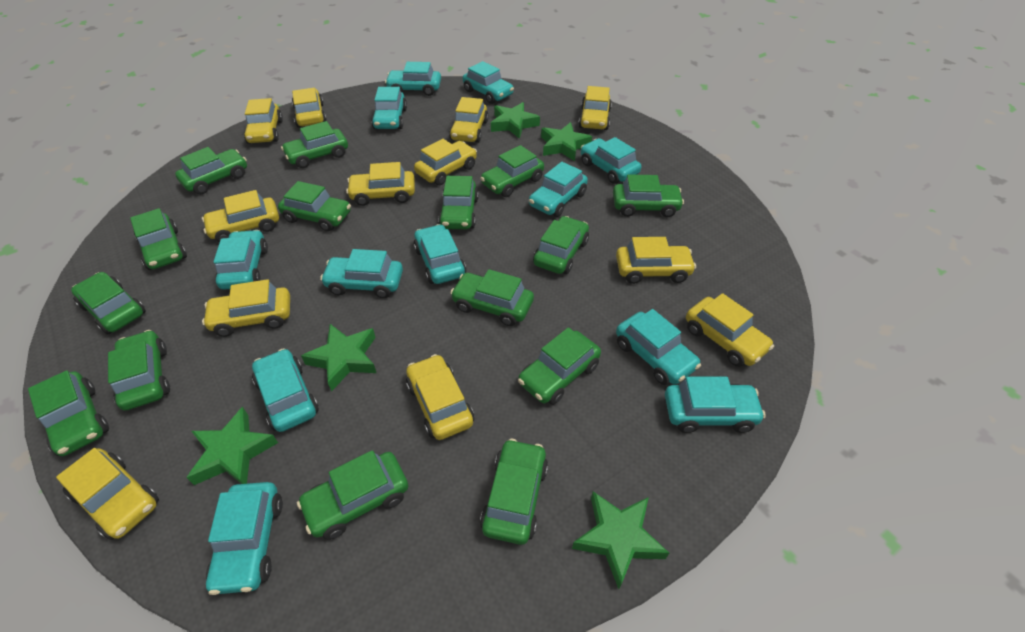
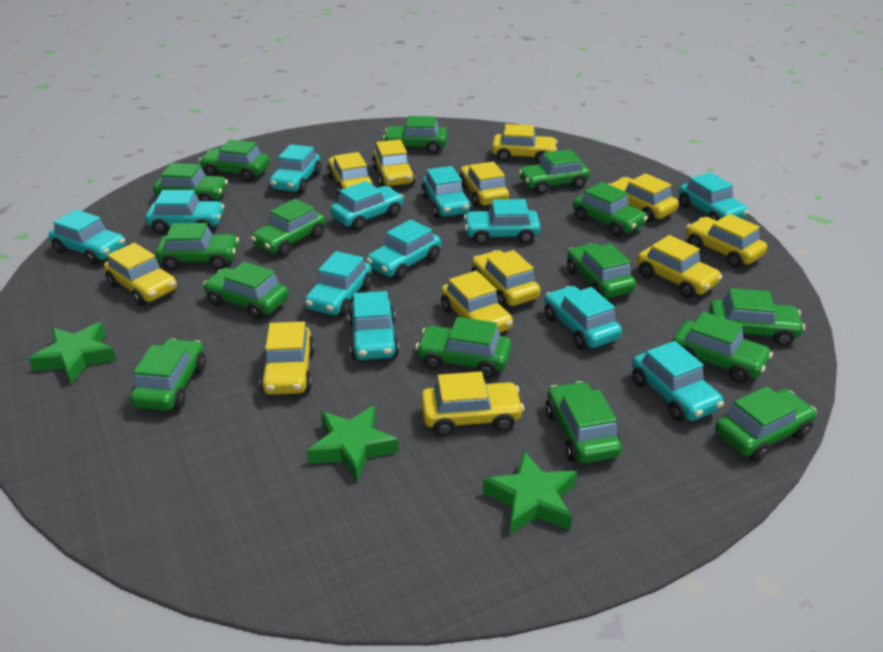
green star: 5 -> 3

